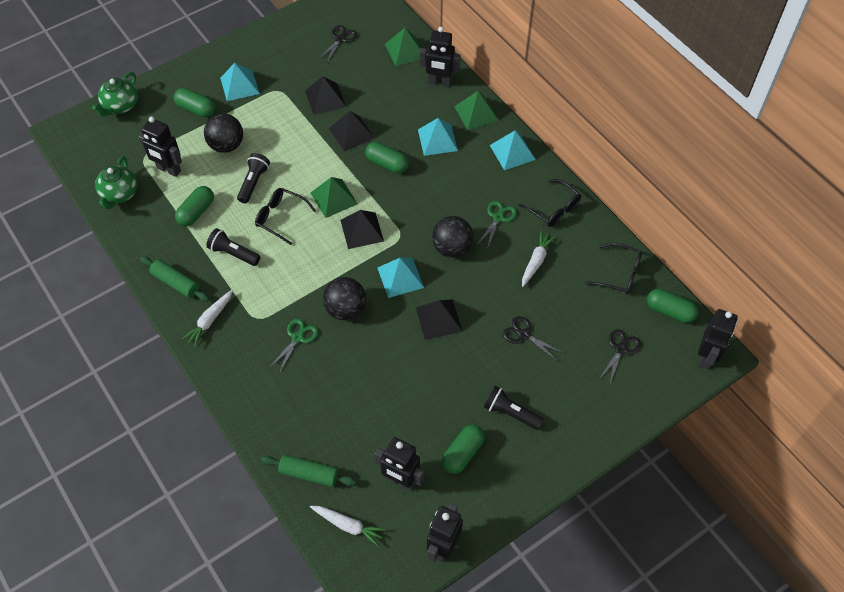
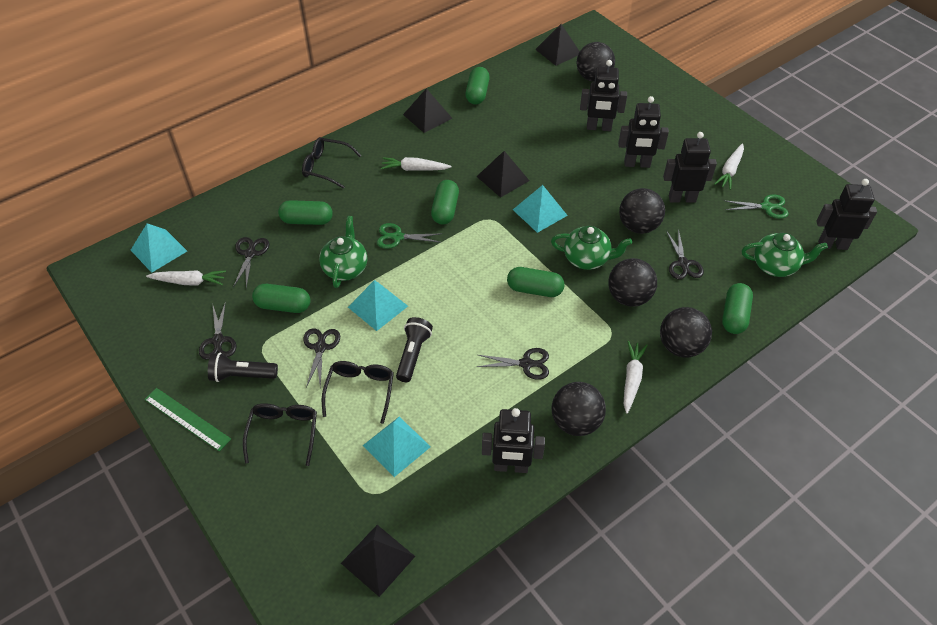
black ball: 3 -> 5
black flashlight: 3 -> 2
black scissors: 3 -> 5
green capsule: 5 -> 6
green pyramid: 3 -> 0
green rolling pin: 2 -> 0
green ruler: 0 -> 1
green teapot: 2 -> 3
white carrot: 3 -> 4

